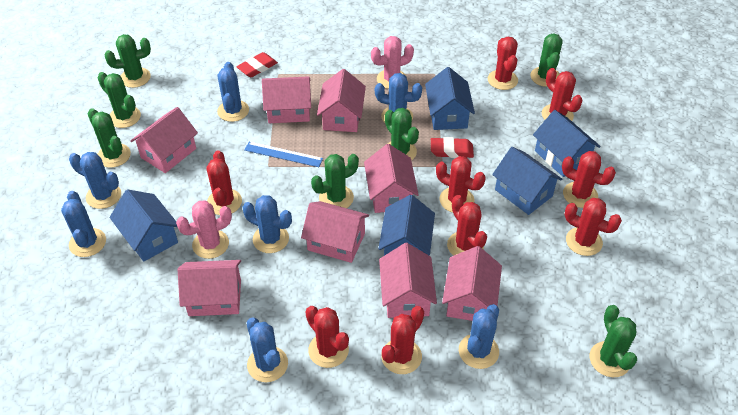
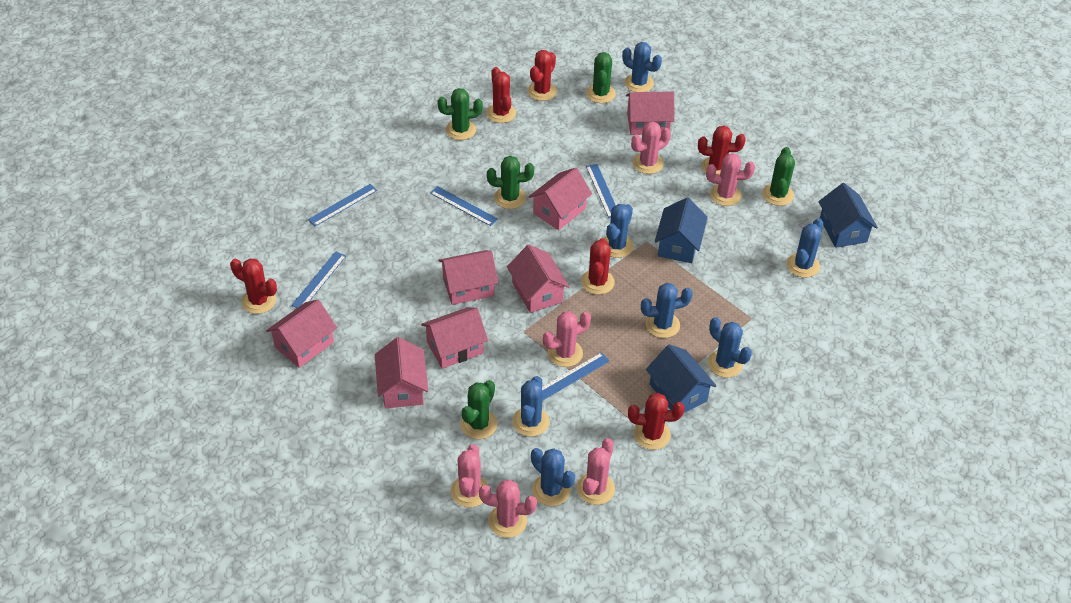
blue house: 5 -> 3
blue ruler: 1 -> 5
green cactus: 7 -> 5
pink cactus: 2 -> 6
pink house: 8 -> 7
red cactus: 9 -> 6
red eraser: 2 -> 0

